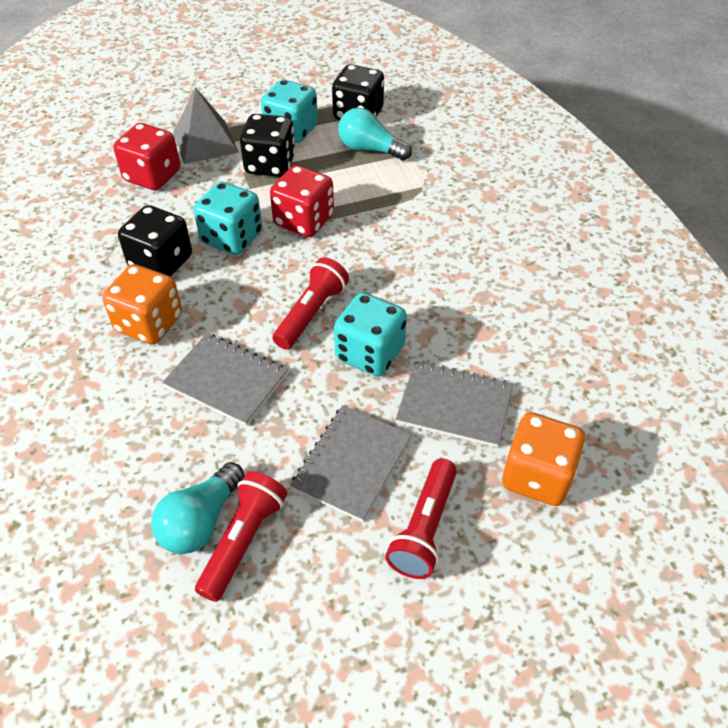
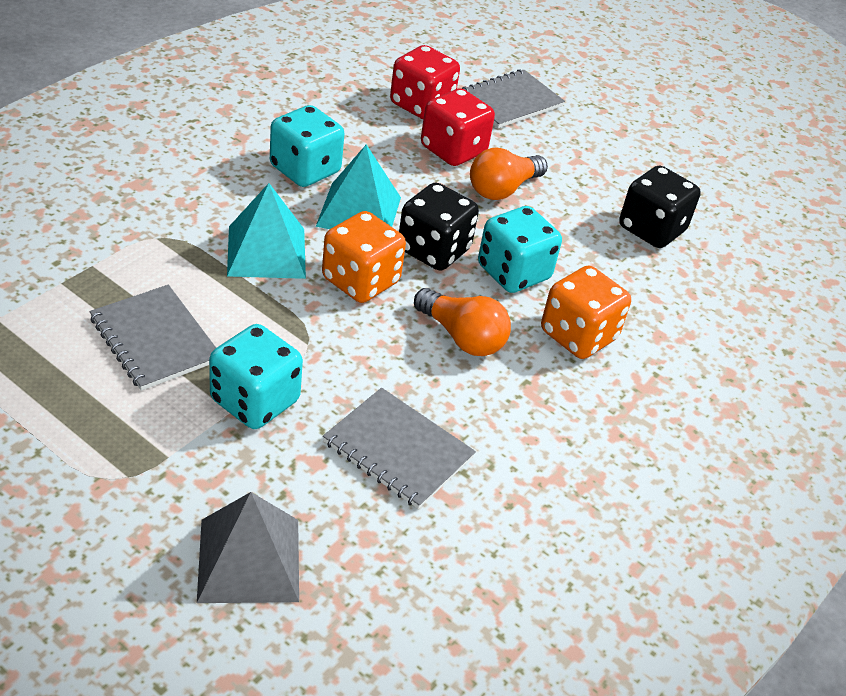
black dice: 3 -> 2
orange light bulb: 0 -> 2
red flashlight: 3 -> 0
turquoise light bulb: 2 -> 0
turquoise pyramid: 0 -> 2

